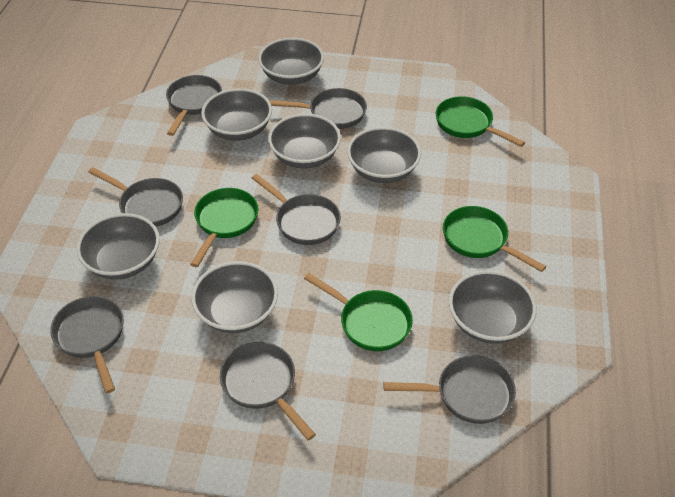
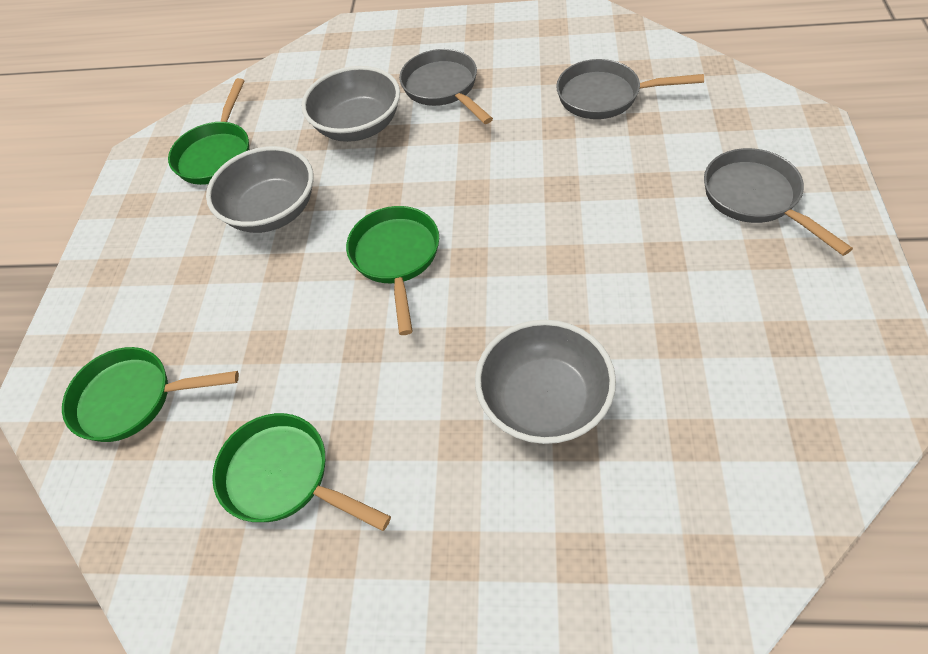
grey bowl: 7 -> 3
grey pan: 7 -> 3

